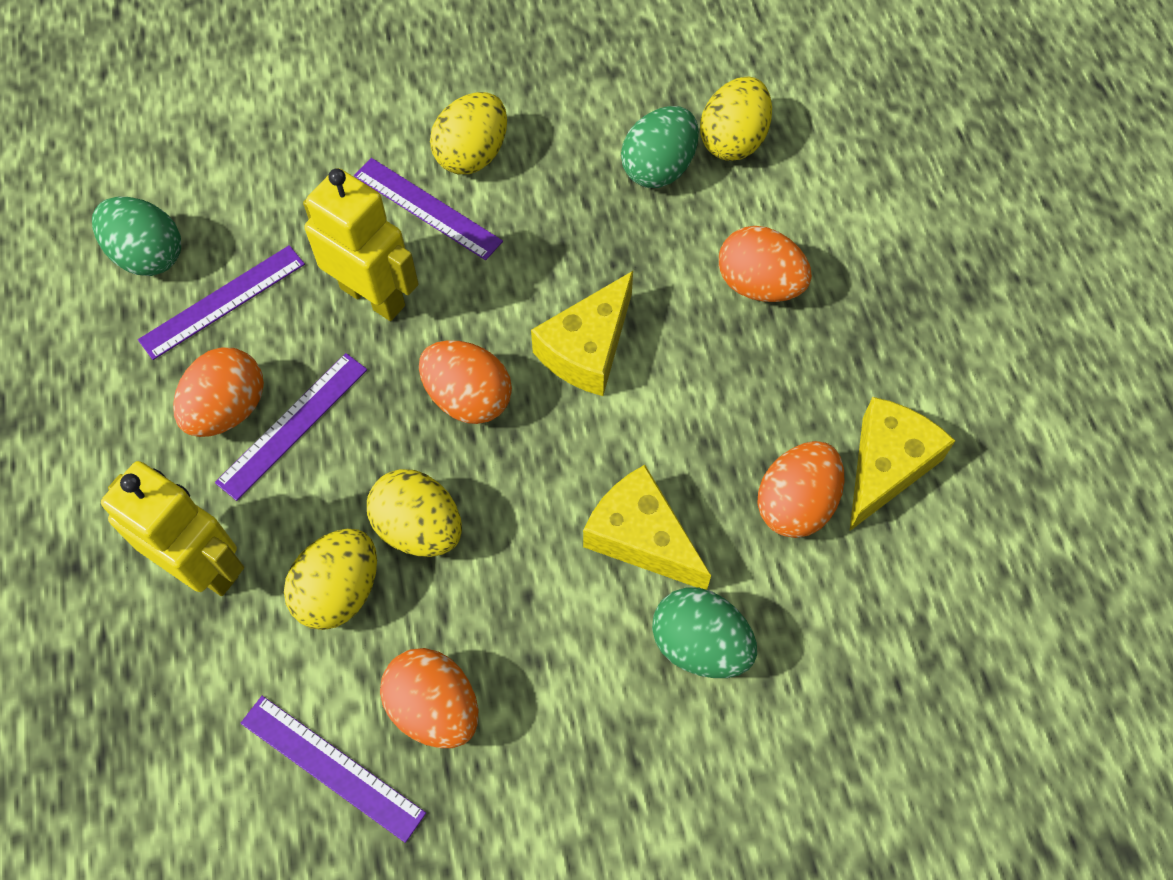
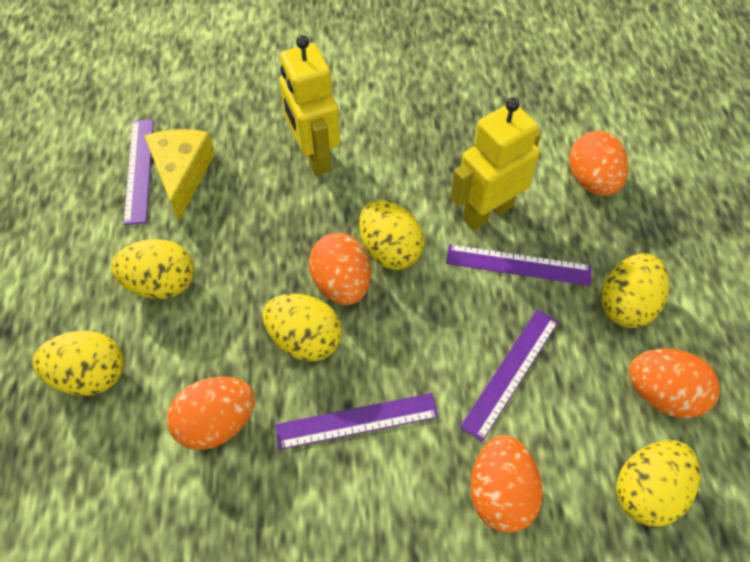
green egg: 3 -> 0
yellow cheese: 3 -> 1
yellow egg: 4 -> 6

